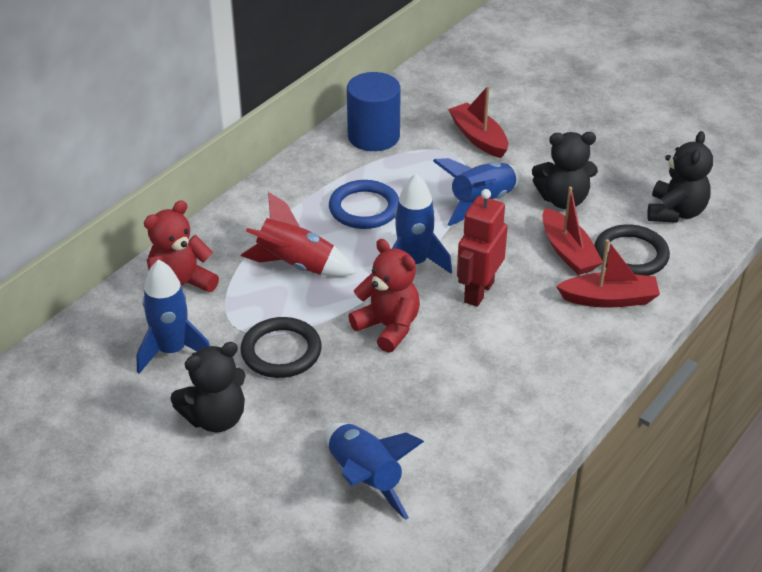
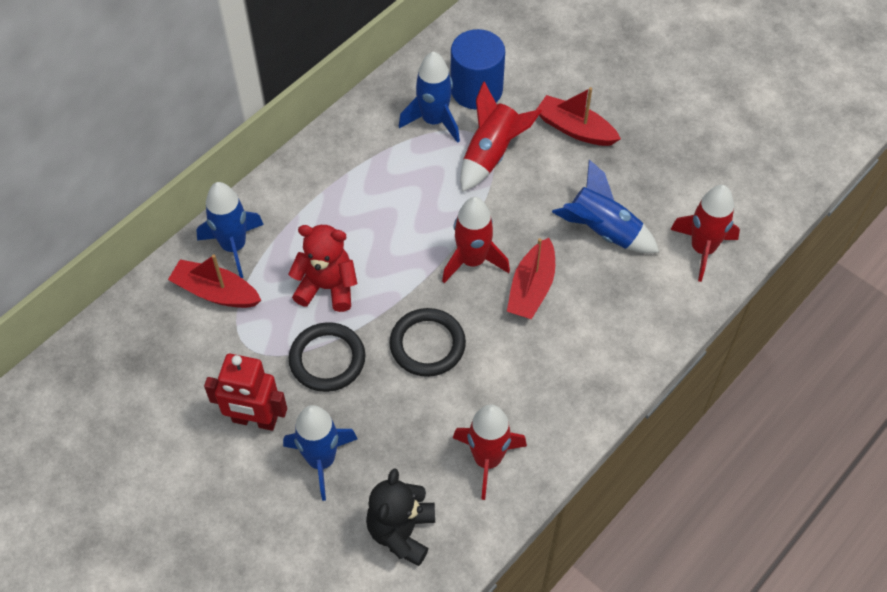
black teddy bear: 3 -> 1
blue ring: 1 -> 0
red rocket: 1 -> 4
red teddy bear: 2 -> 1

